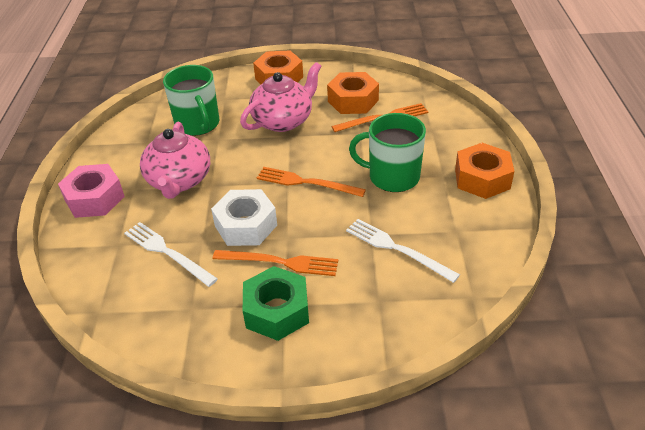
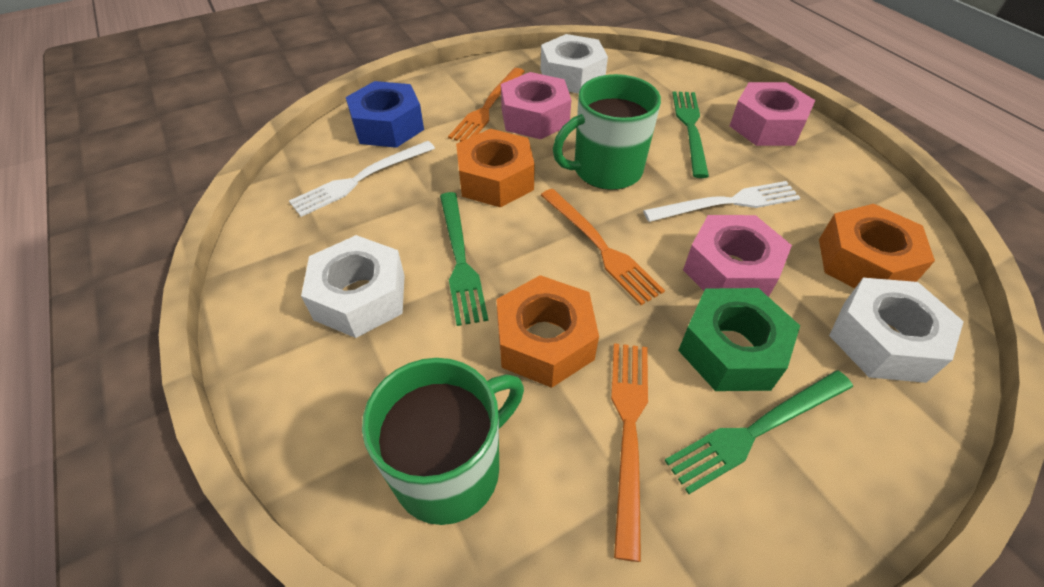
blue nut: 0 -> 1
green fork: 0 -> 3
pink nut: 1 -> 3
pink teapot: 2 -> 0
white nut: 1 -> 3

